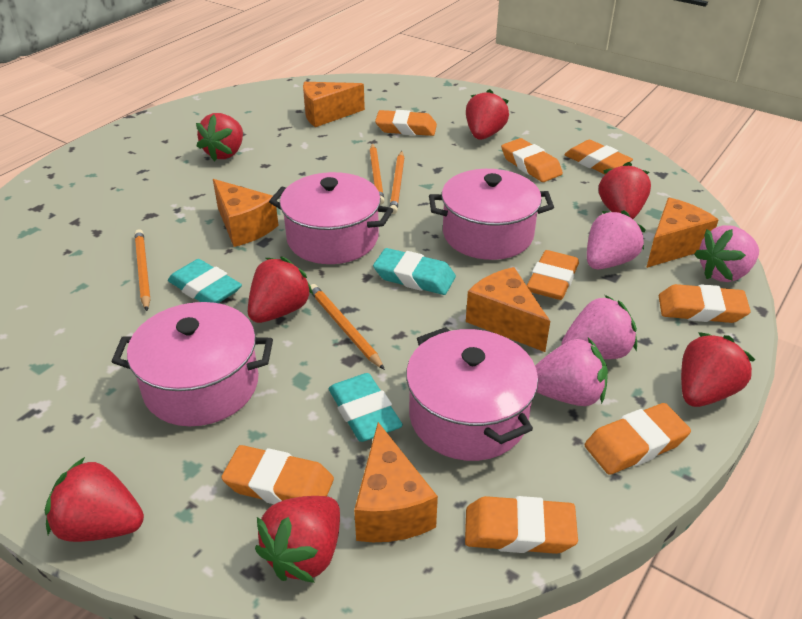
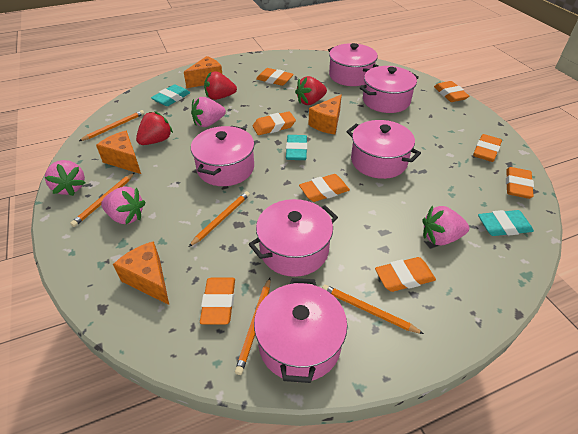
orange cheese: 5 -> 4
orange pencil: 4 -> 5
pink pot: 4 -> 6
red strawberry: 7 -> 3

